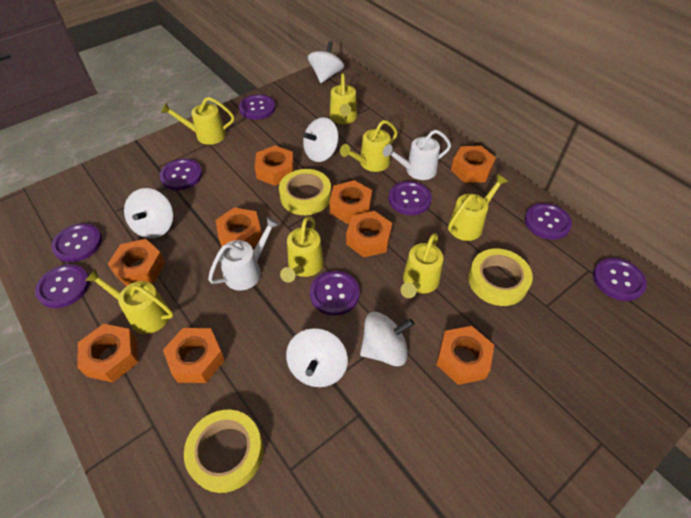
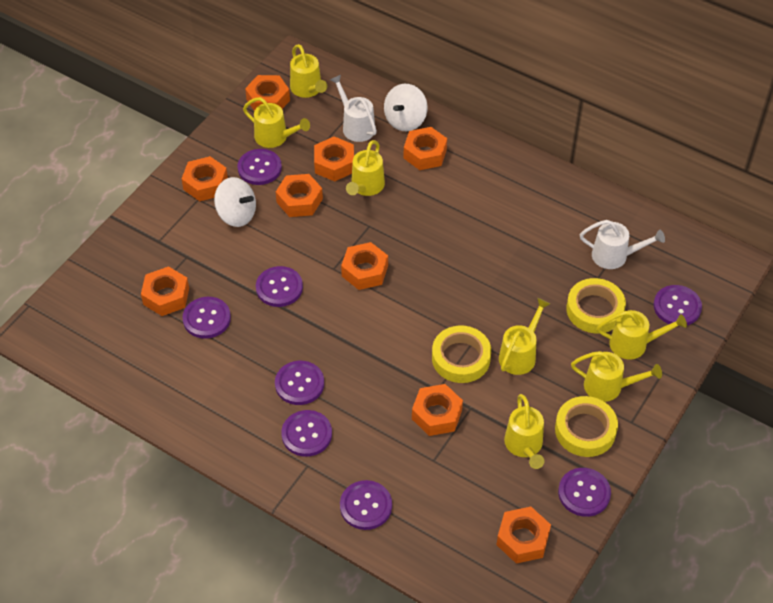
white spinning top: 5 -> 2

